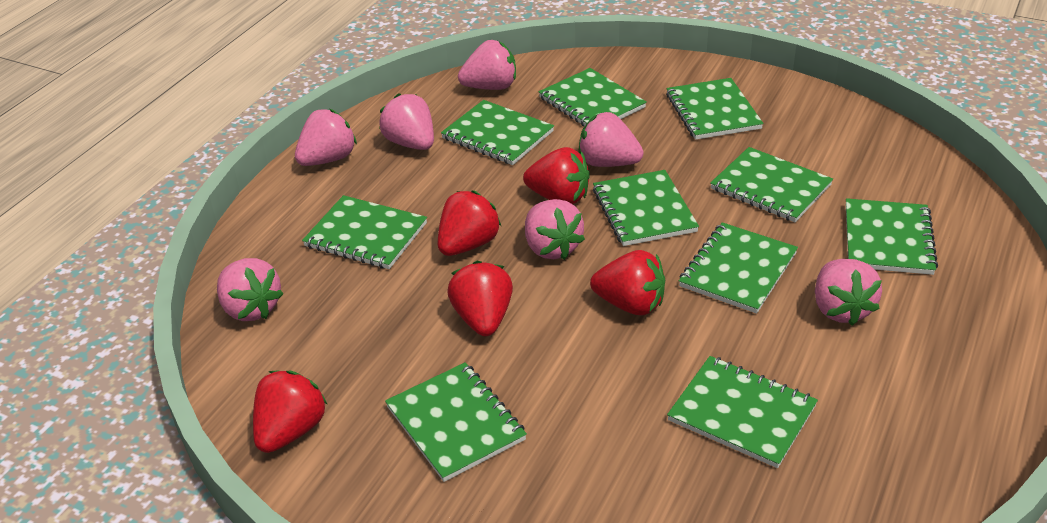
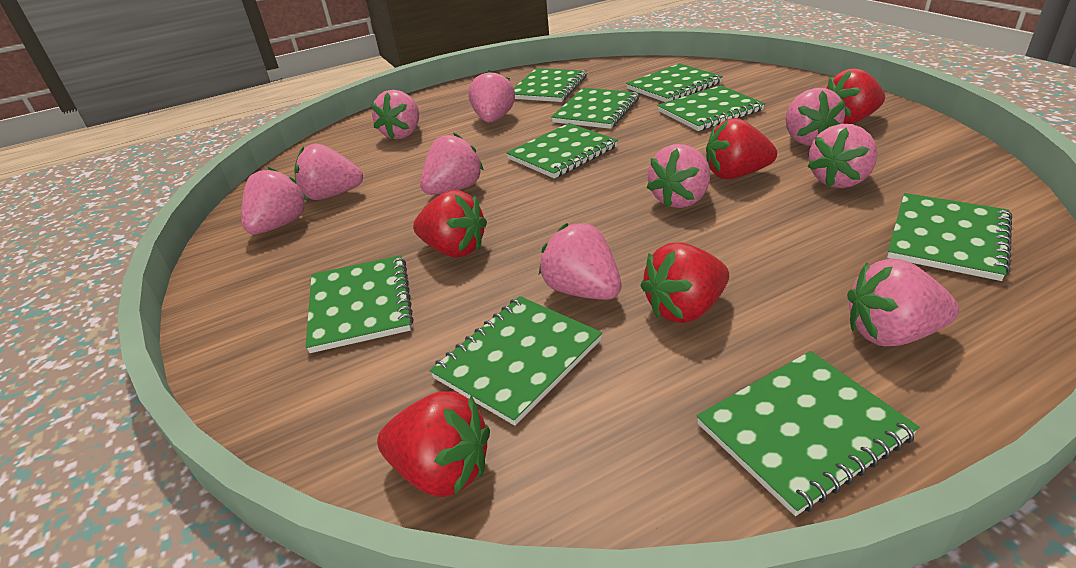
green notebook: 10 -> 9
pink strawberry: 7 -> 10

